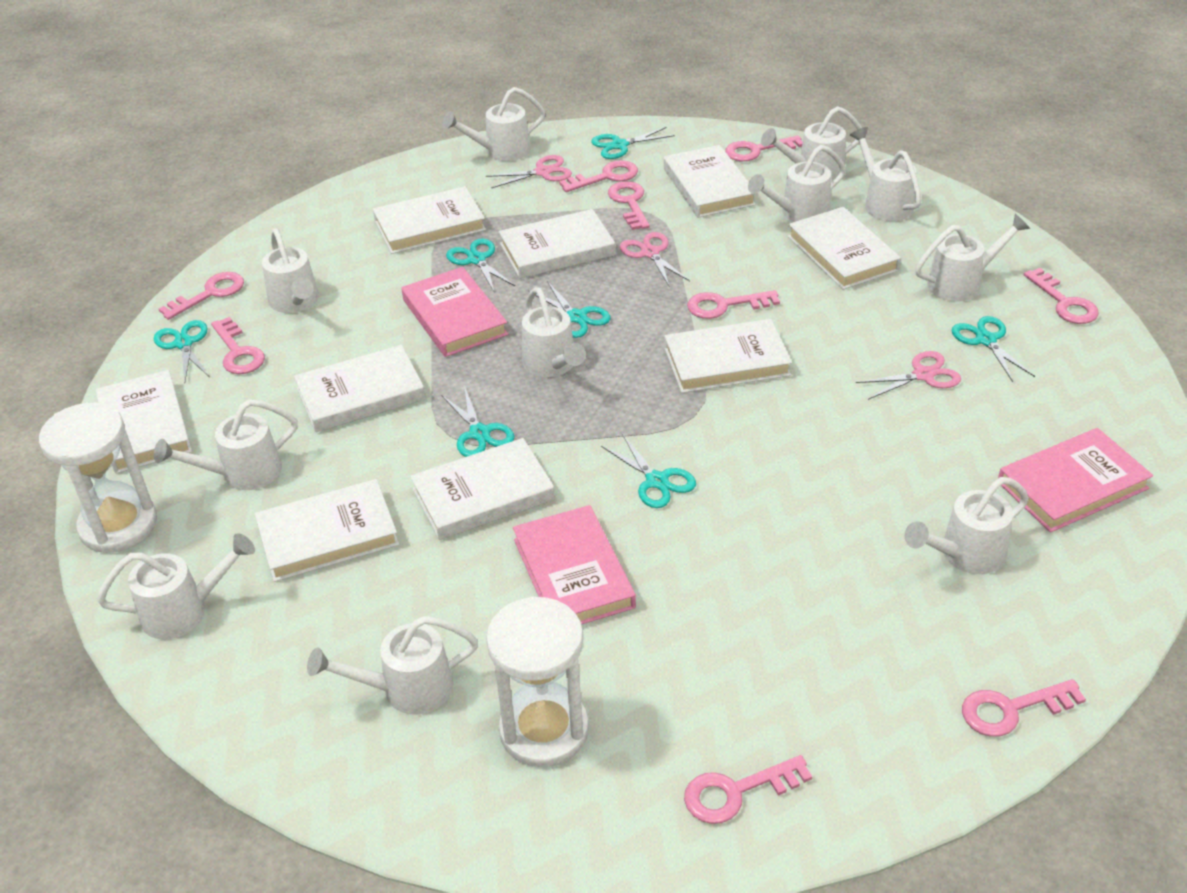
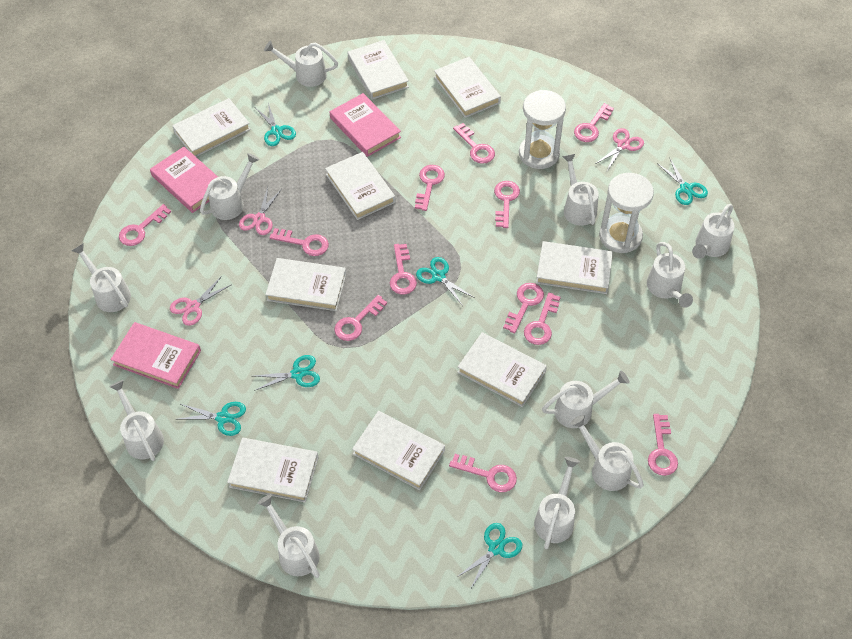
pink key: 9 -> 12
turquoise scissors: 7 -> 6

